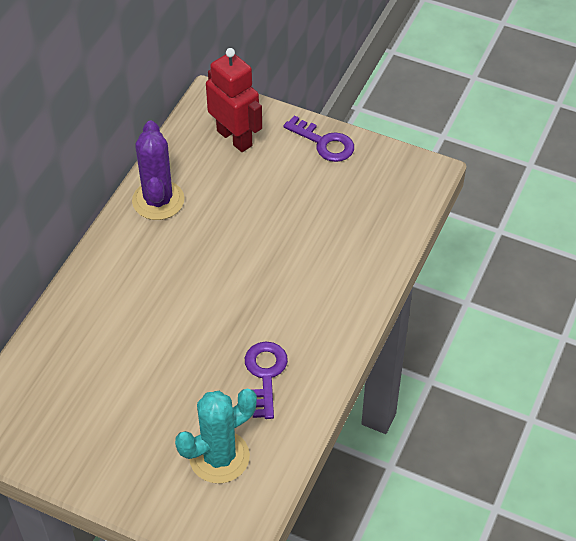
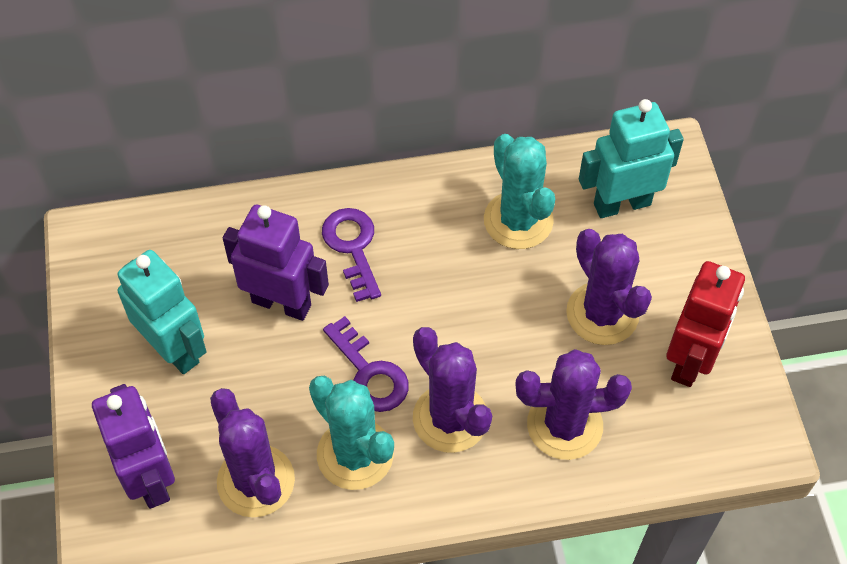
purple cactus: 1 -> 4
purple robot: 0 -> 2
turquoise cactus: 1 -> 2
turquoise robot: 0 -> 2

